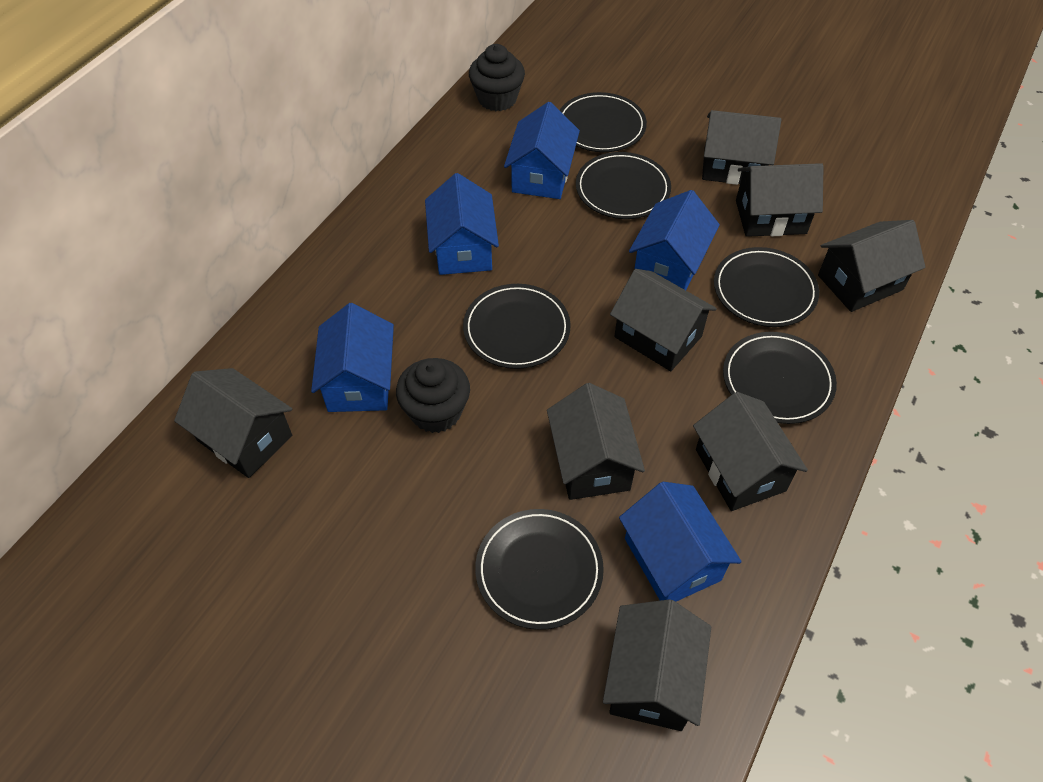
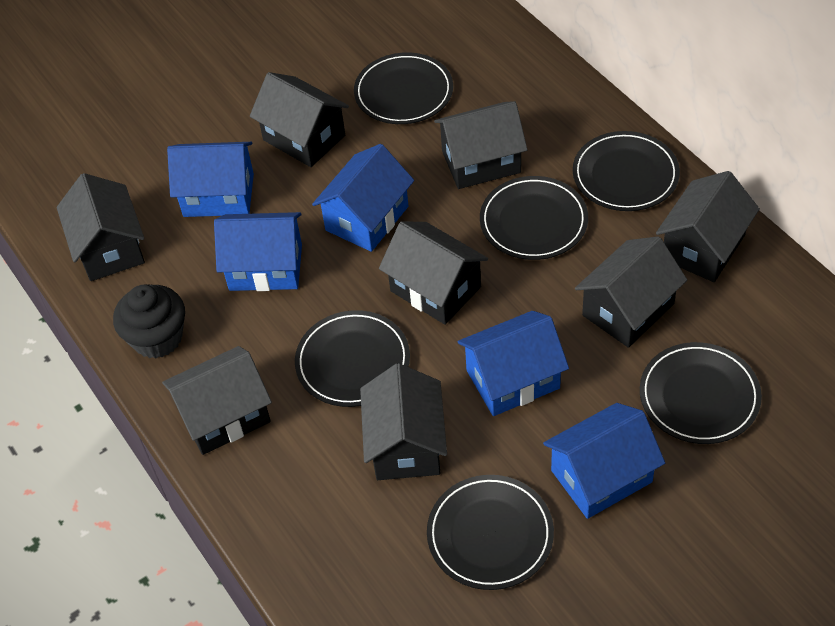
black cupcake: 2 -> 1

